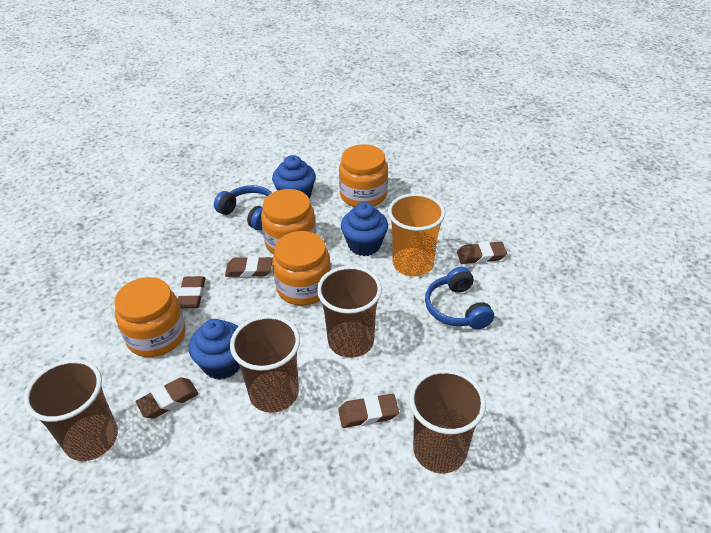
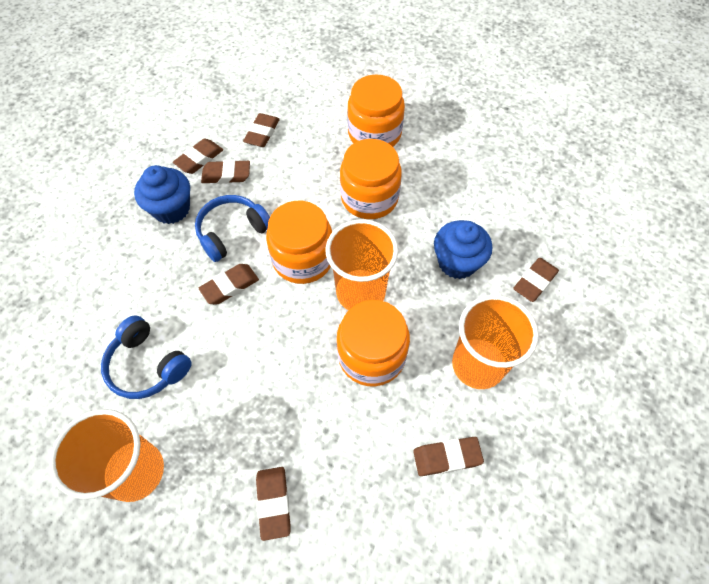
blue cupcake: 3 -> 2
brown cup: 4 -> 0
brown eraser: 5 -> 7
orange cup: 1 -> 3

